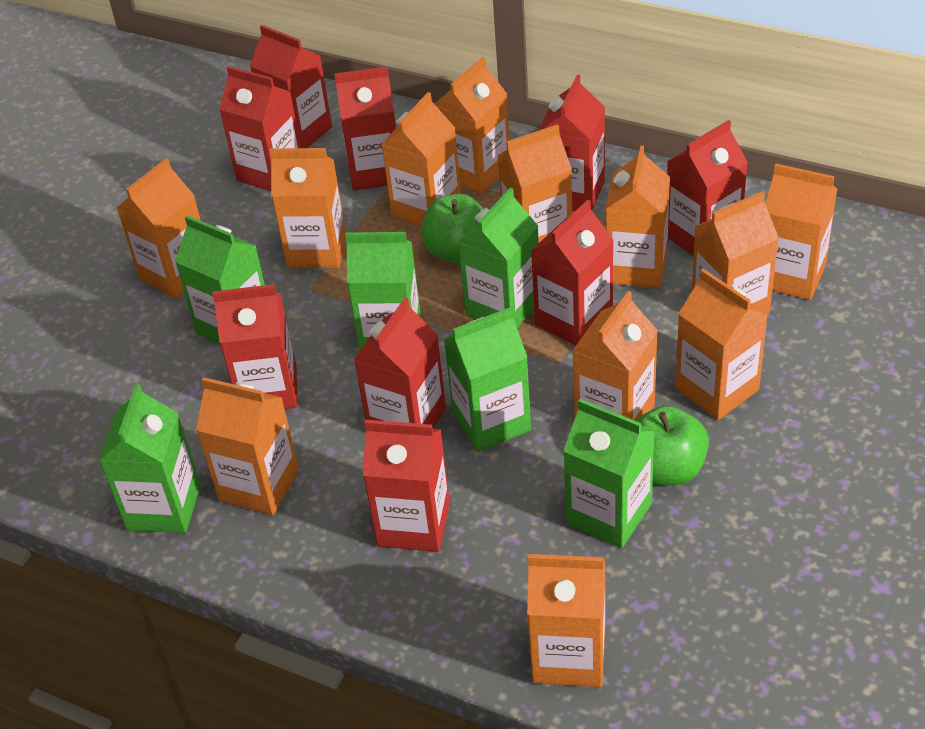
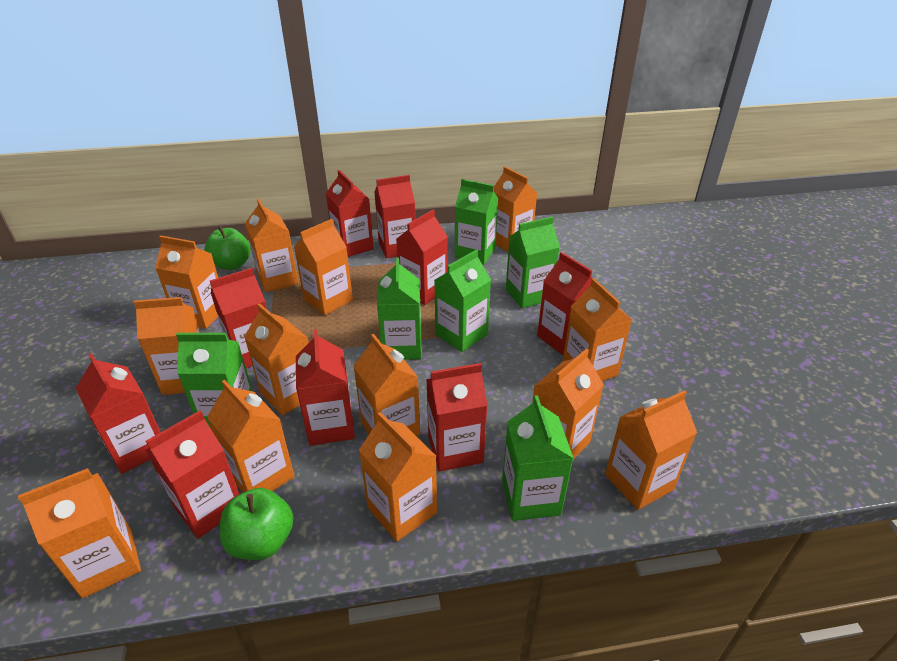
orange carton: 12 -> 13

